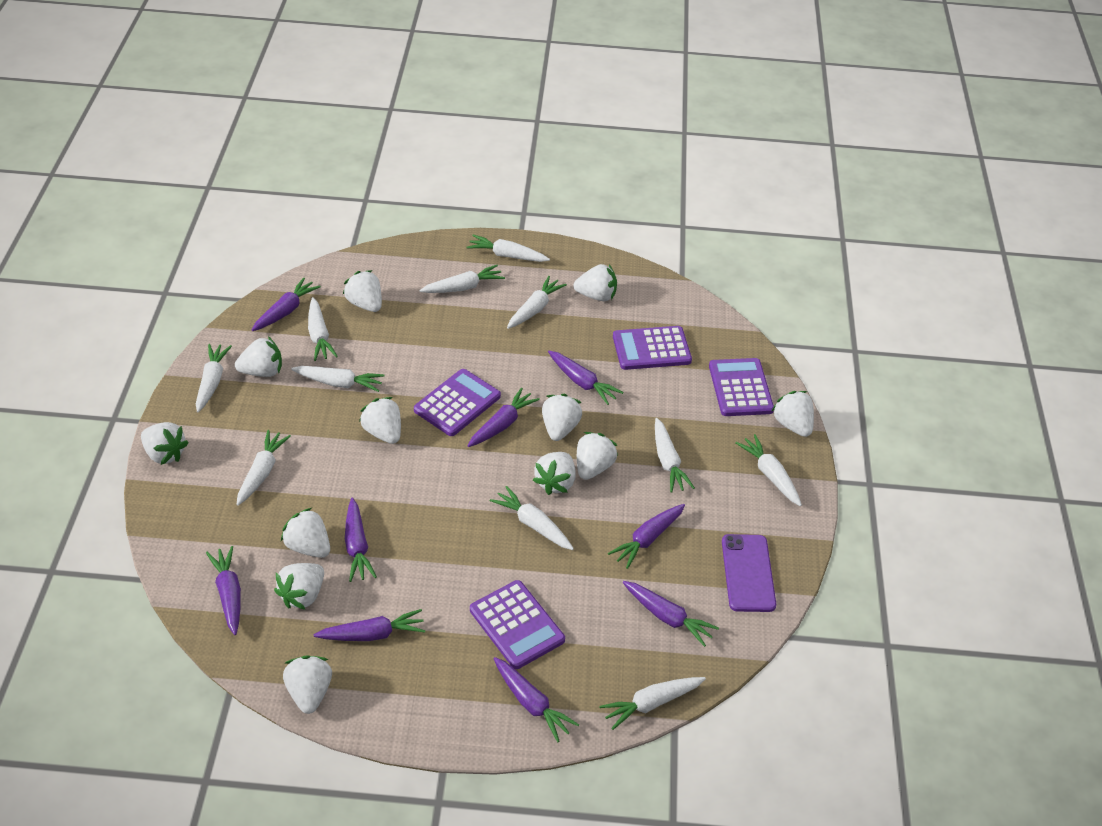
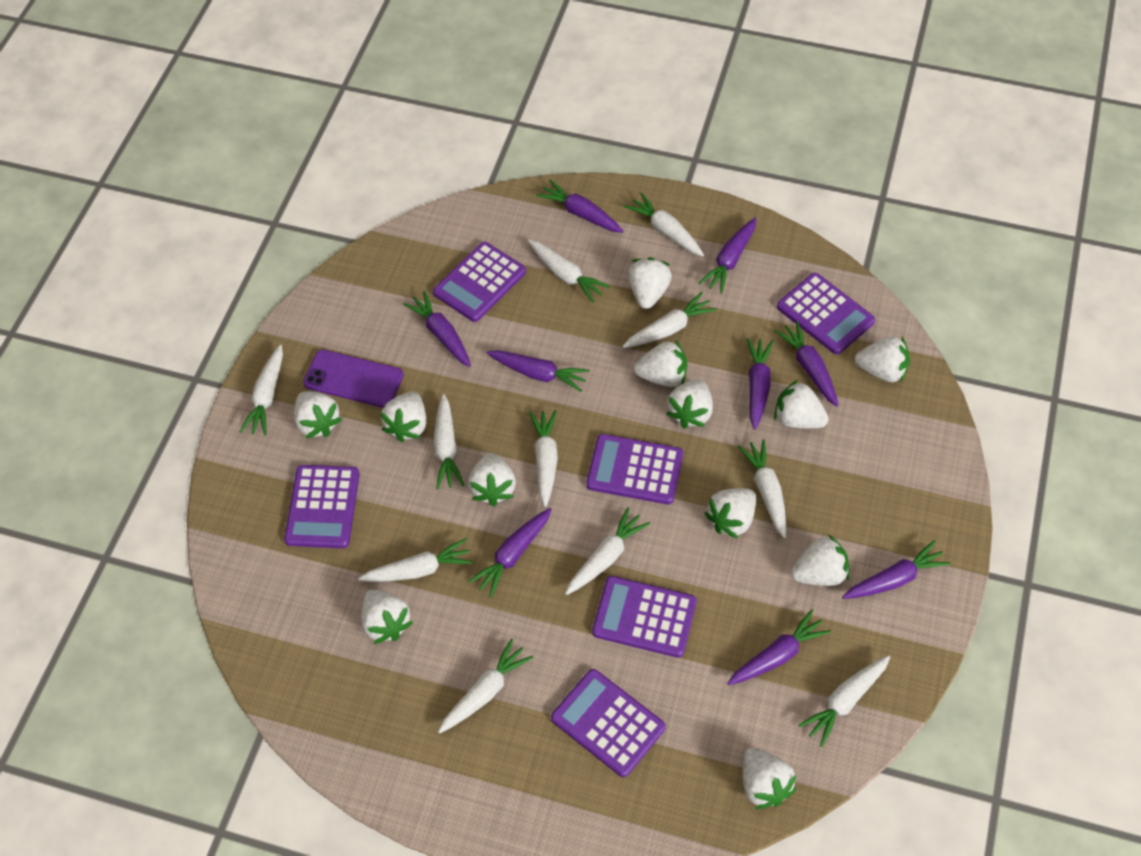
purple calculator: 4 -> 6

